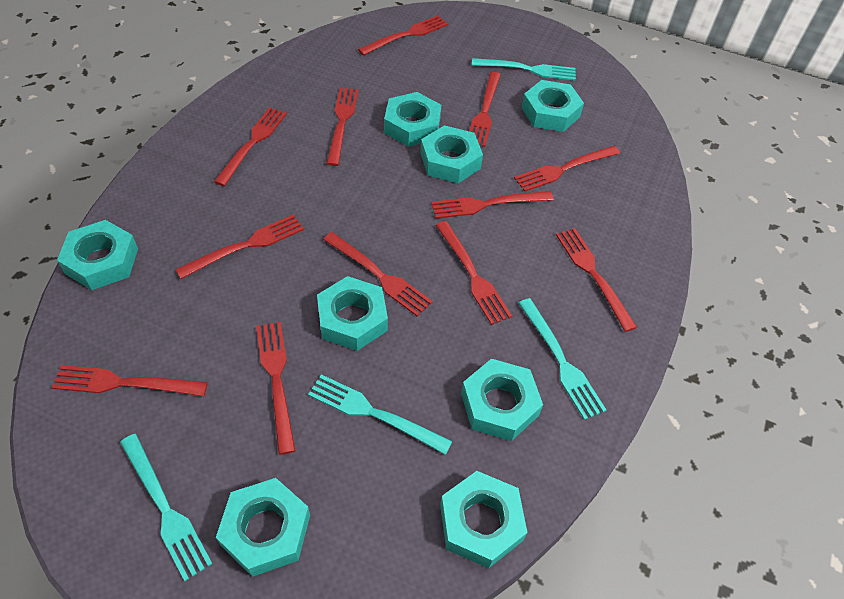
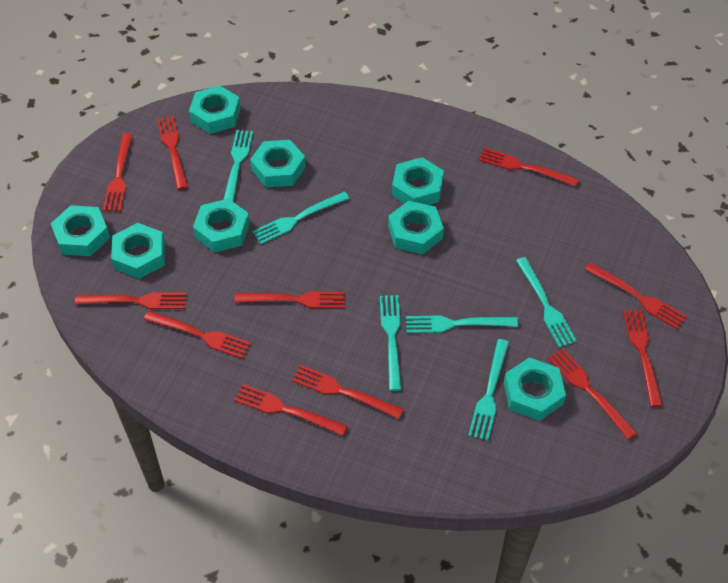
red fork: 12 -> 11
turquoise fork: 4 -> 6

